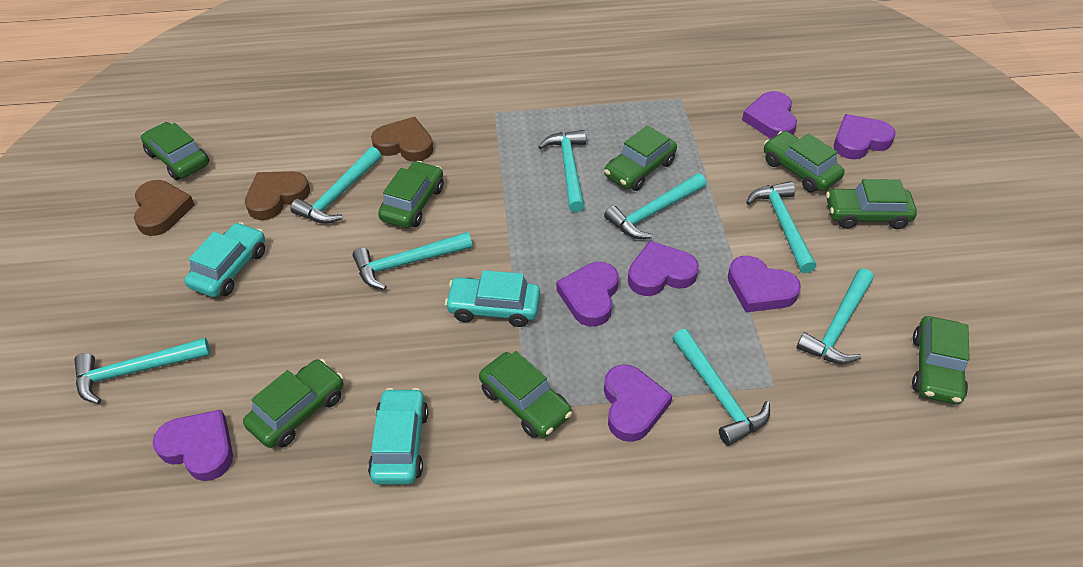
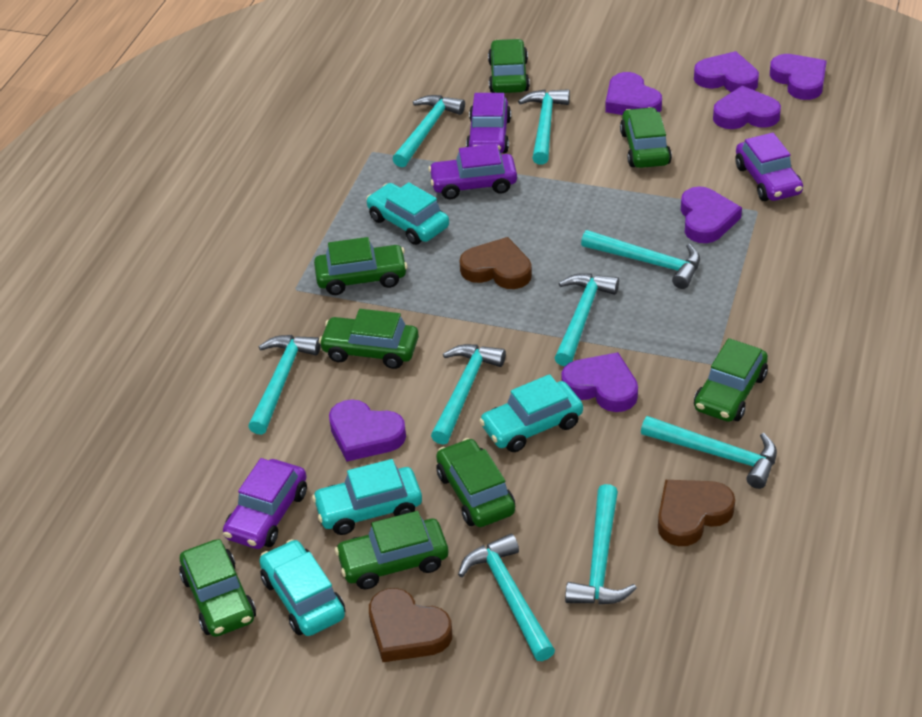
purple car: 0 -> 4
turquoise car: 3 -> 4
turquoise hammer: 8 -> 9

